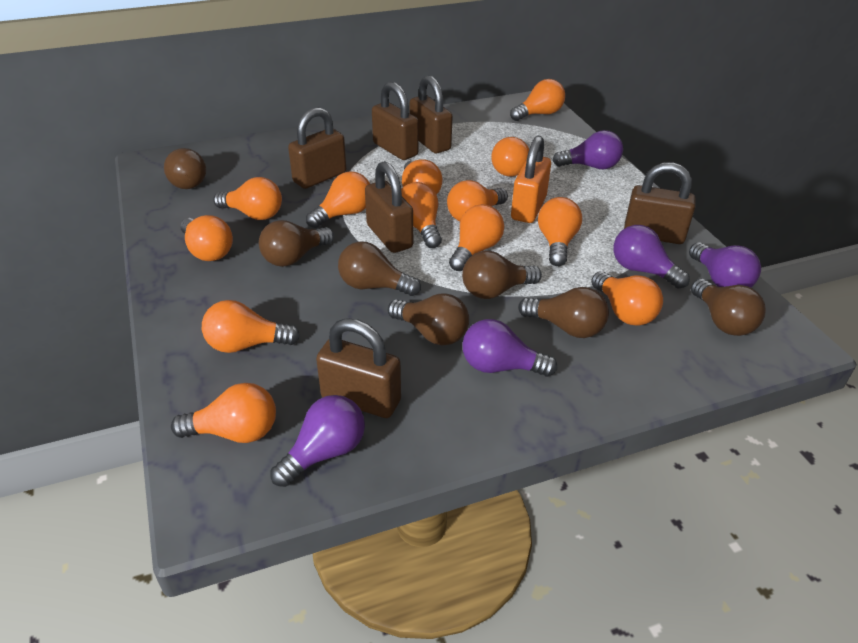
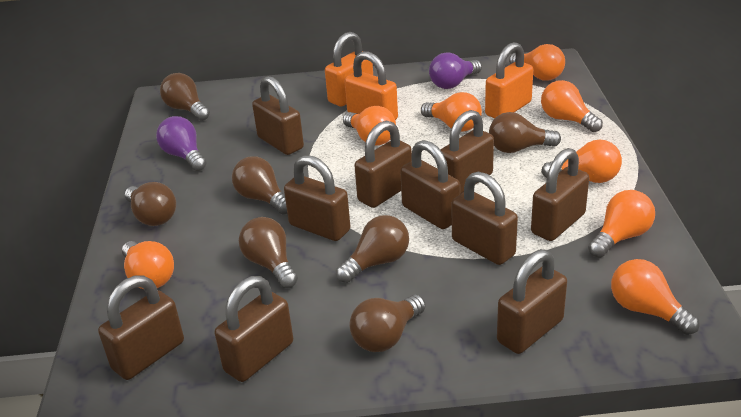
brown padlock: 6 -> 10
orange light bulb: 13 -> 8
orange padlock: 1 -> 3
purple light bulb: 5 -> 2

